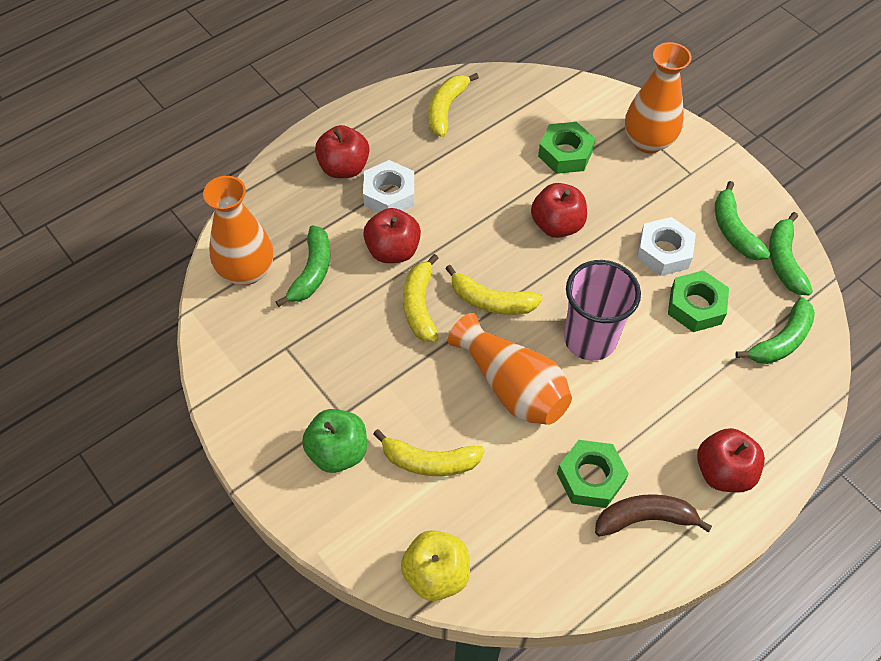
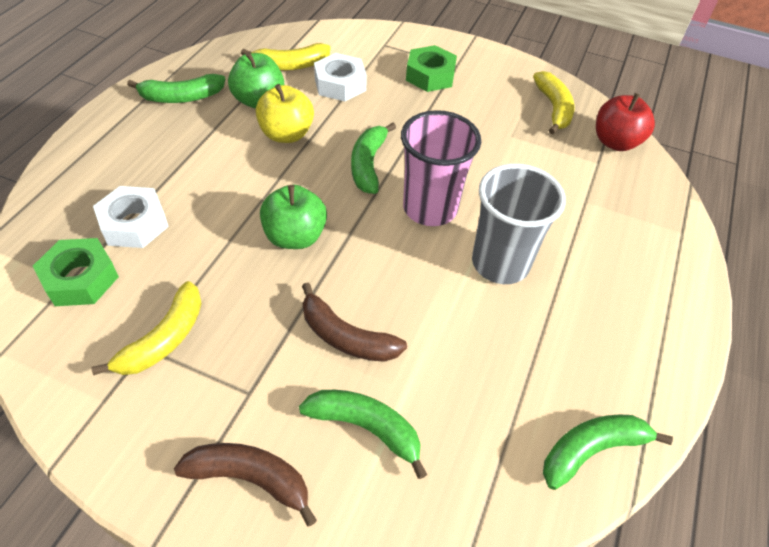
brown banana: 1 -> 2
green apple: 1 -> 2
green nut: 3 -> 2
grey cup: 0 -> 1
orange vase: 3 -> 0
red apple: 4 -> 1
yellow banana: 4 -> 3

